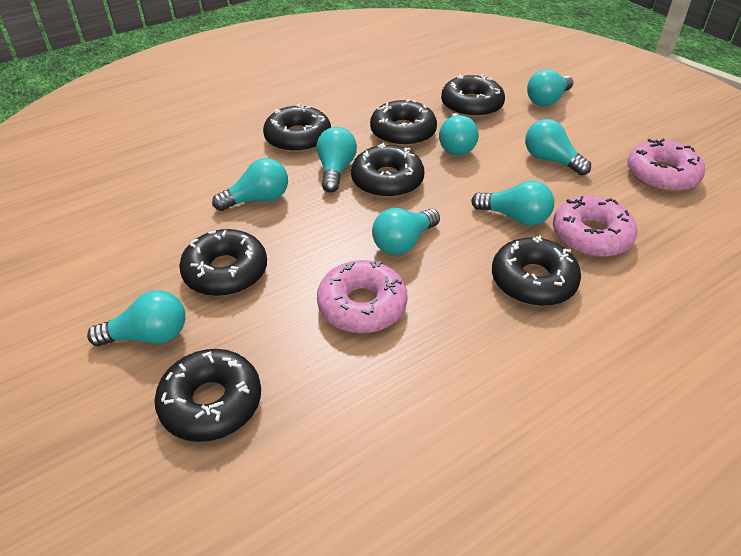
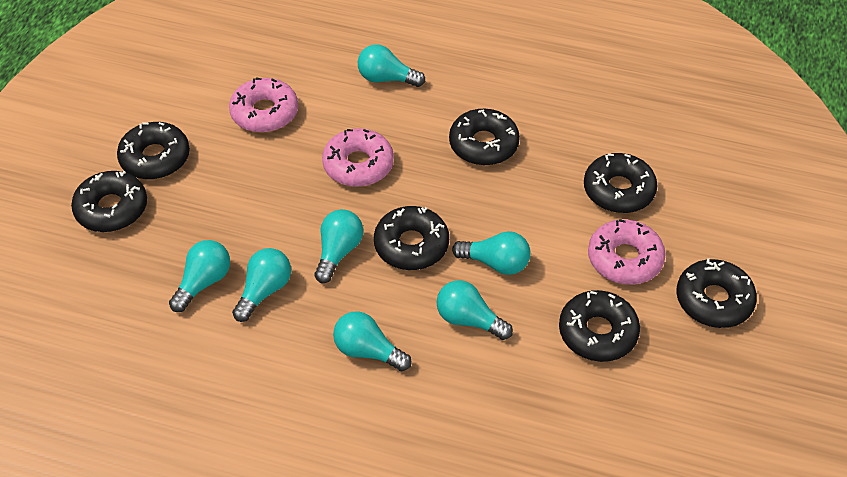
turquoise light bulb: 8 -> 7

